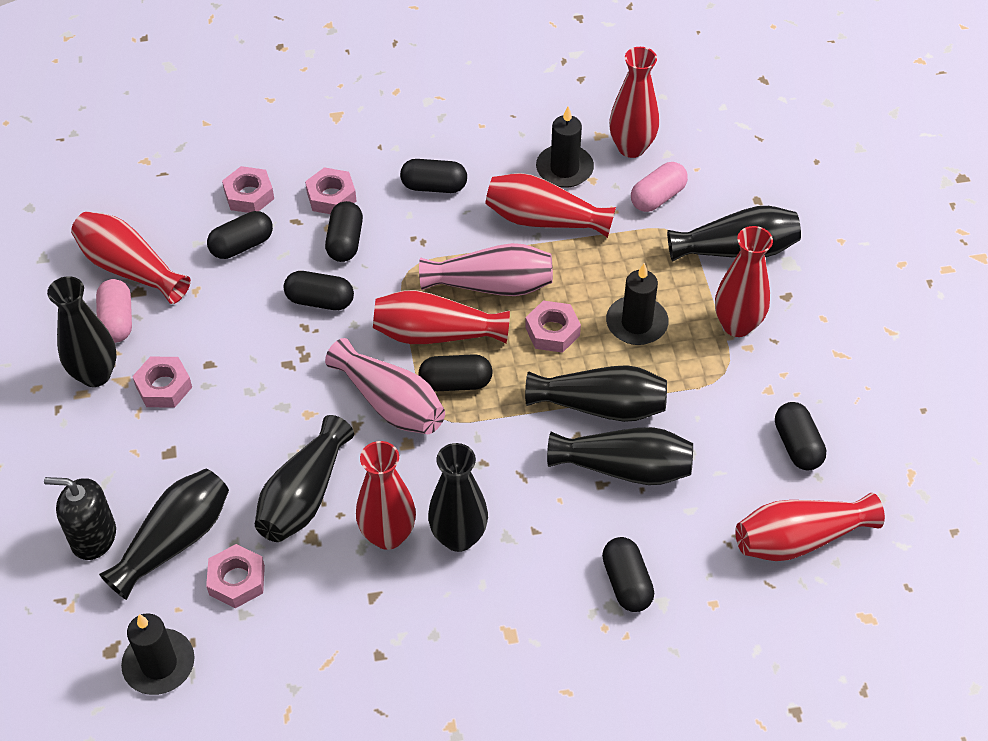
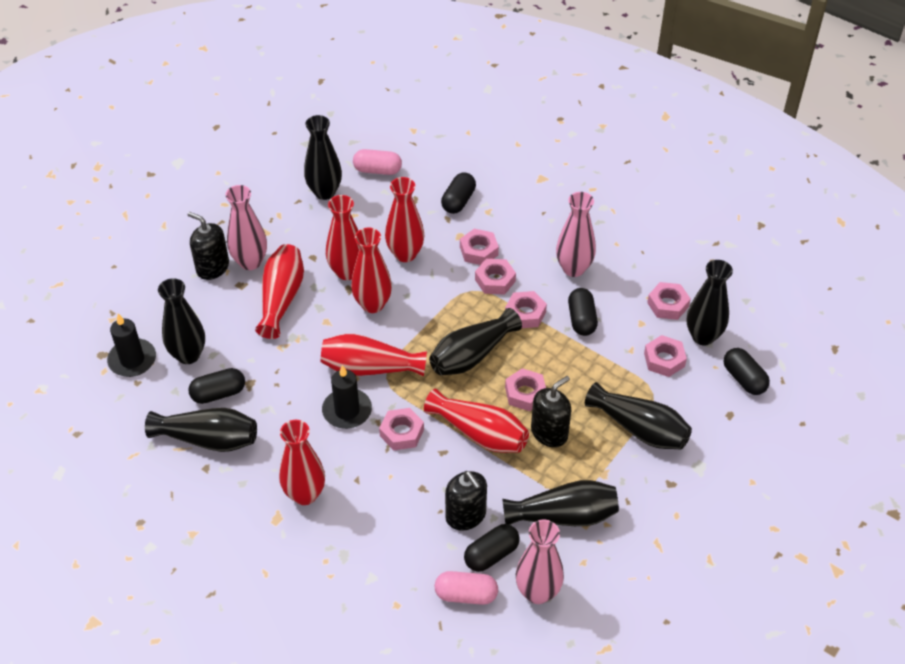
black candle: 3 -> 2
black capsule: 7 -> 5
black soap dispenser: 1 -> 3
pink nut: 5 -> 7
pink vase: 2 -> 3

